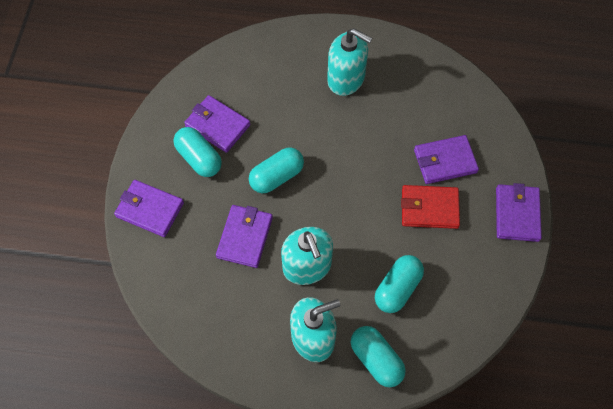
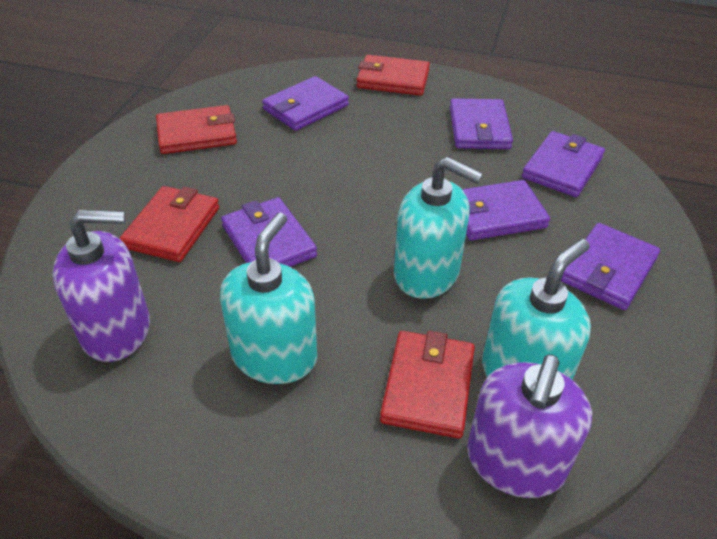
purple soap dispenser: 0 -> 2
purple wallet: 5 -> 6
red wallet: 1 -> 4
turquoise capsule: 4 -> 0

